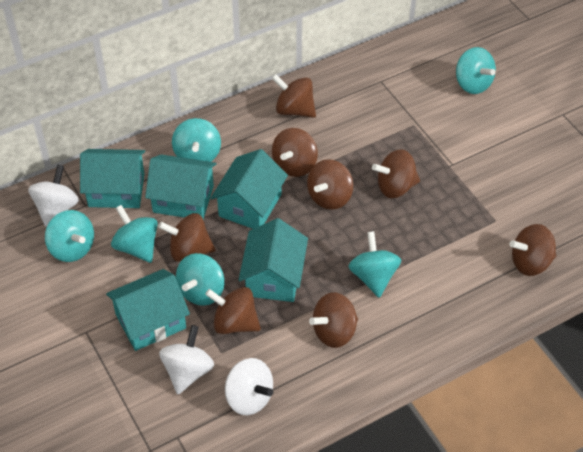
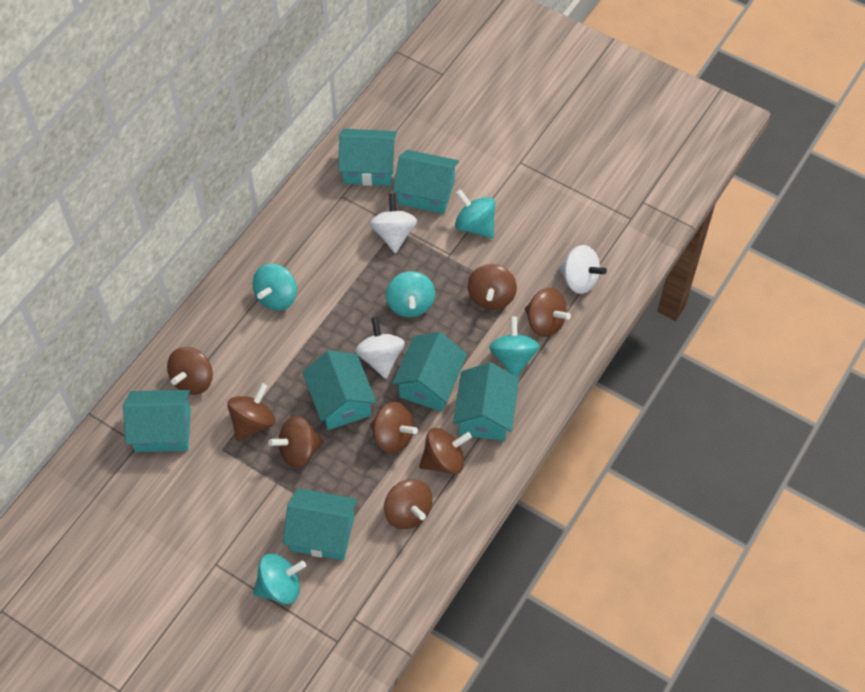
turquoise house: 5 -> 7
turquoise spinning top: 6 -> 5

